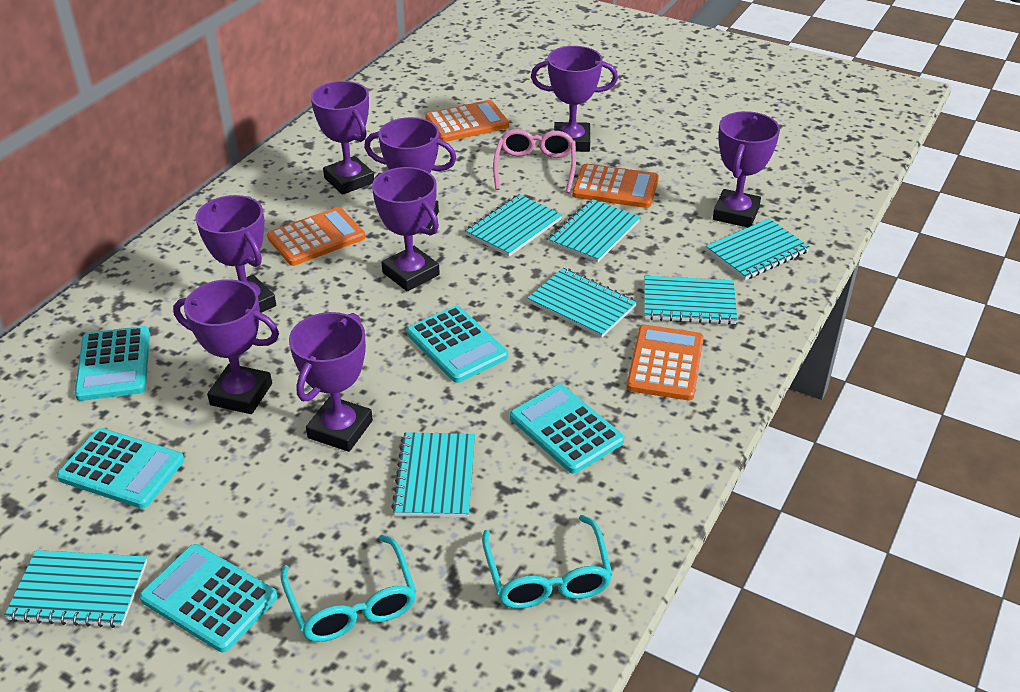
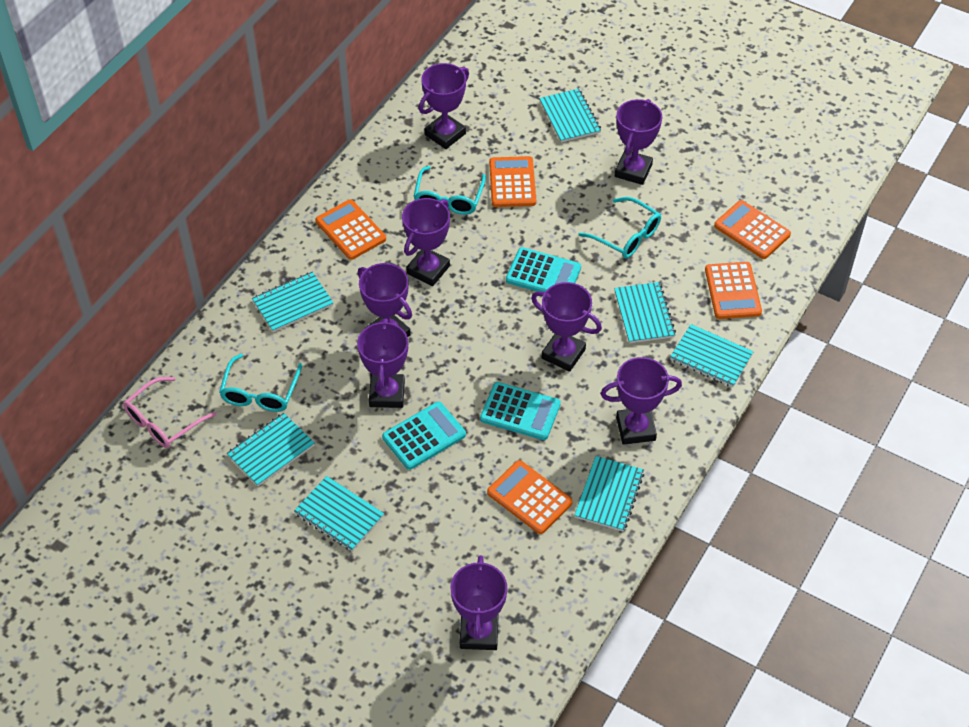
orange calculator: 4 -> 5
turquoise calculator: 5 -> 3
turquoise glasses: 2 -> 3

